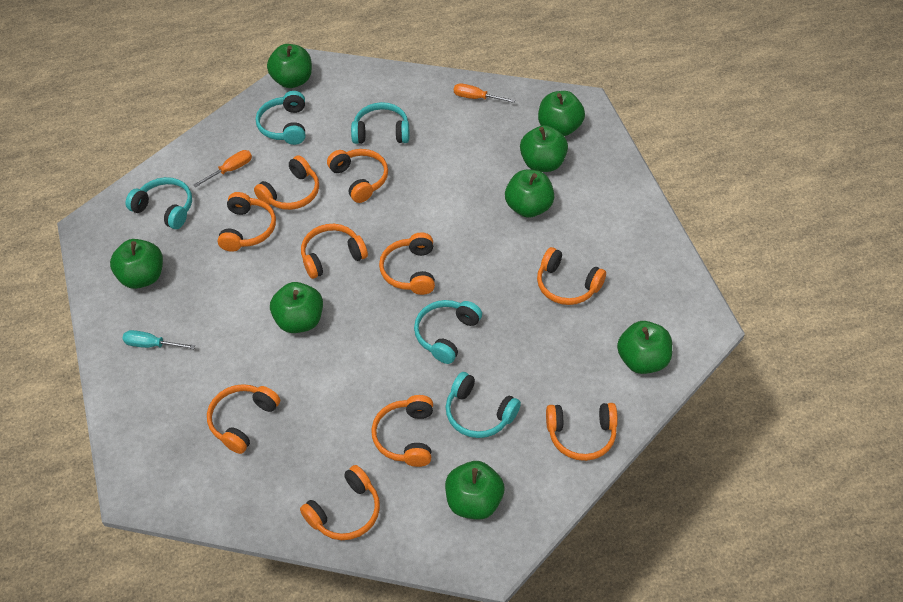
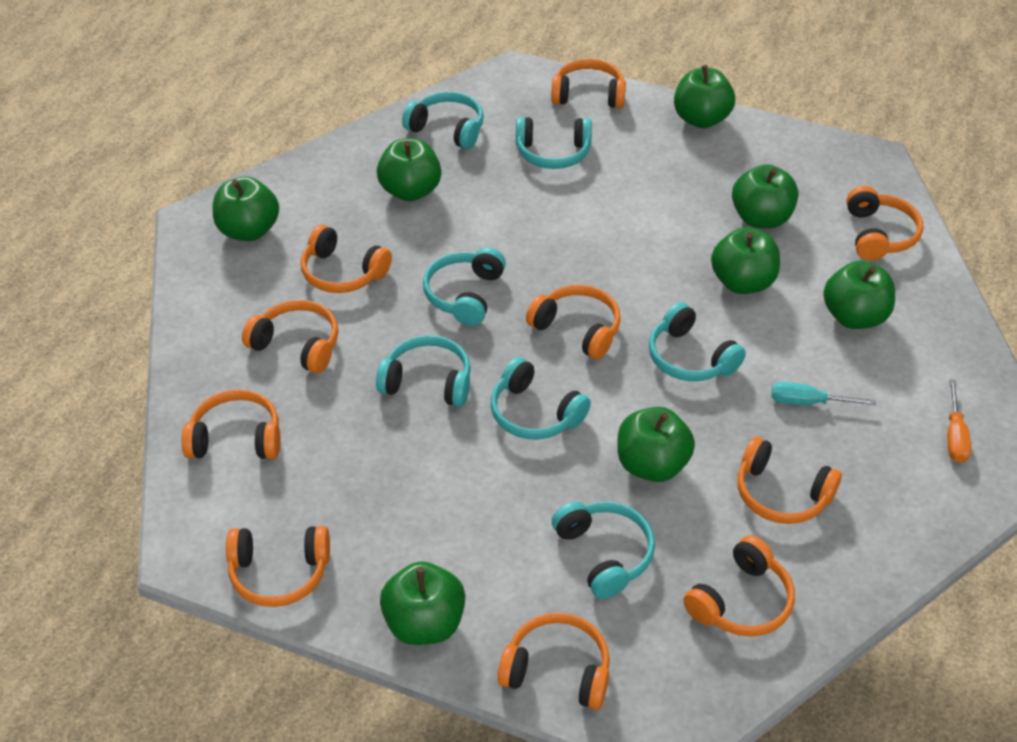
orange screwdriver: 2 -> 1
turquoise headphones: 5 -> 7

